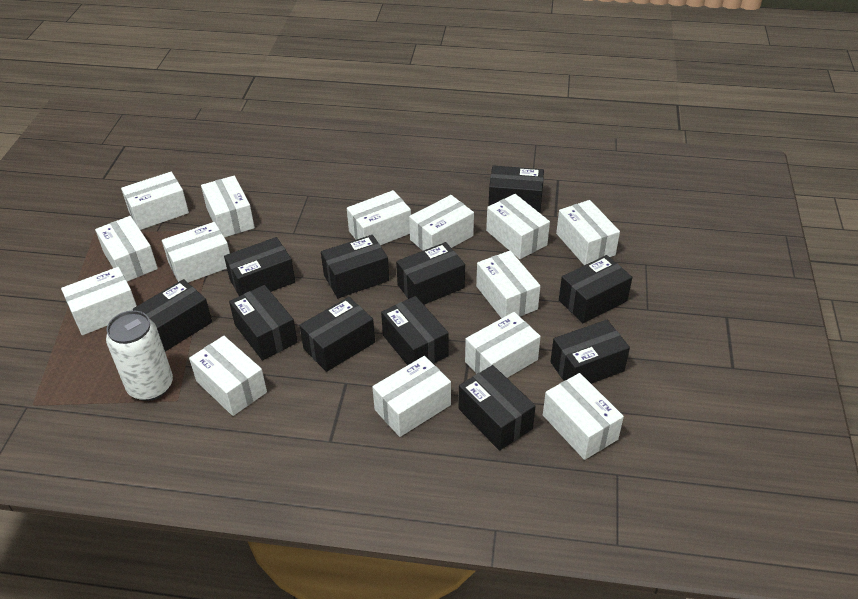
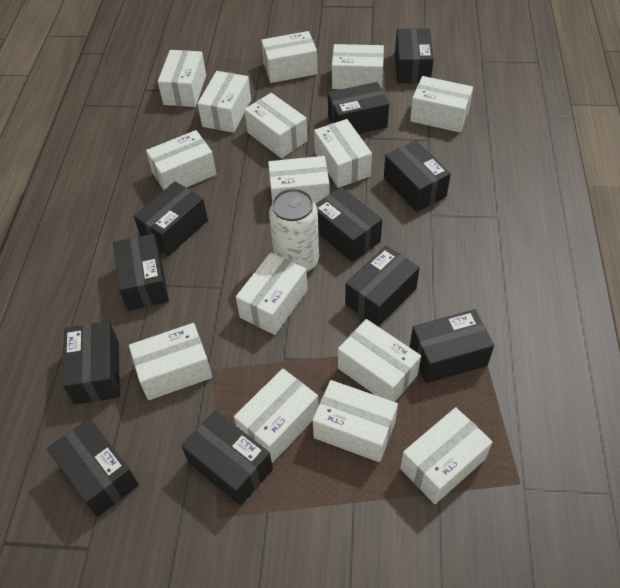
white box: 14 -> 15

